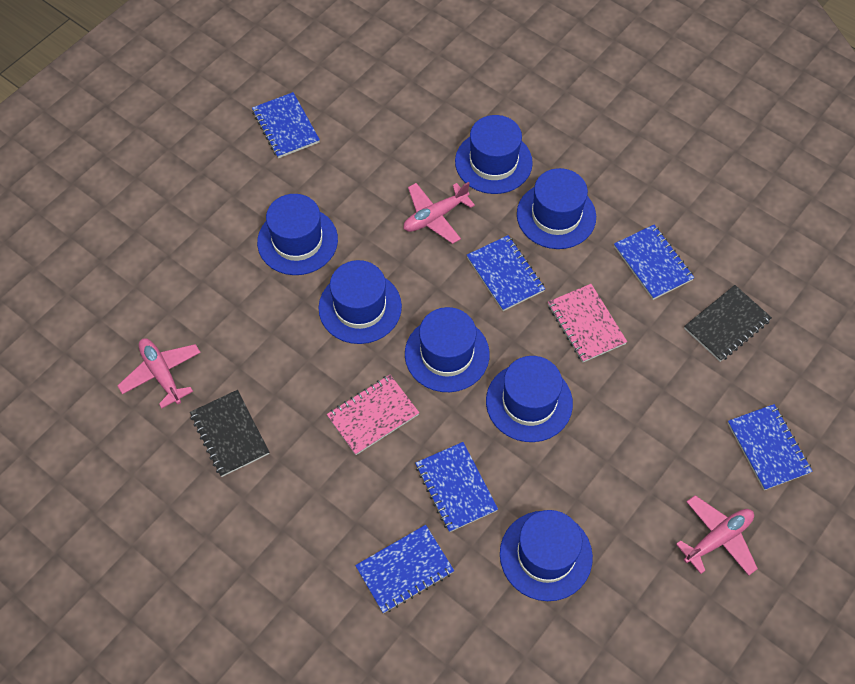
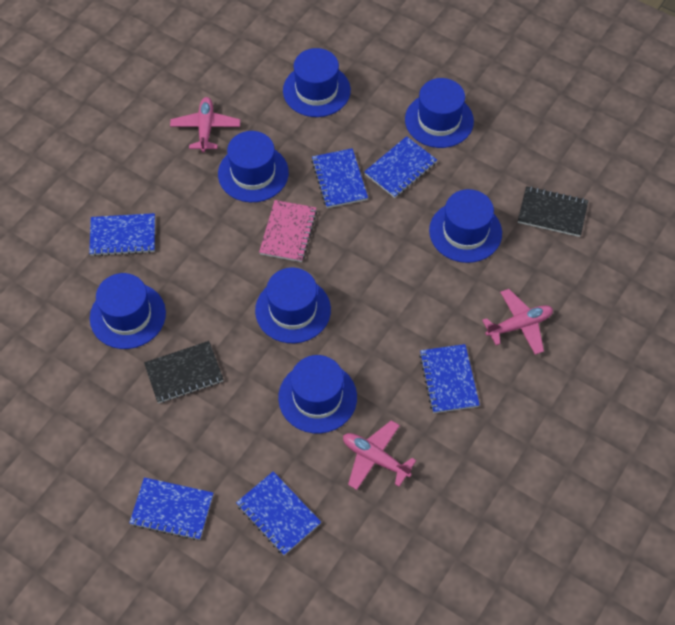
pink notebook: 2 -> 1

